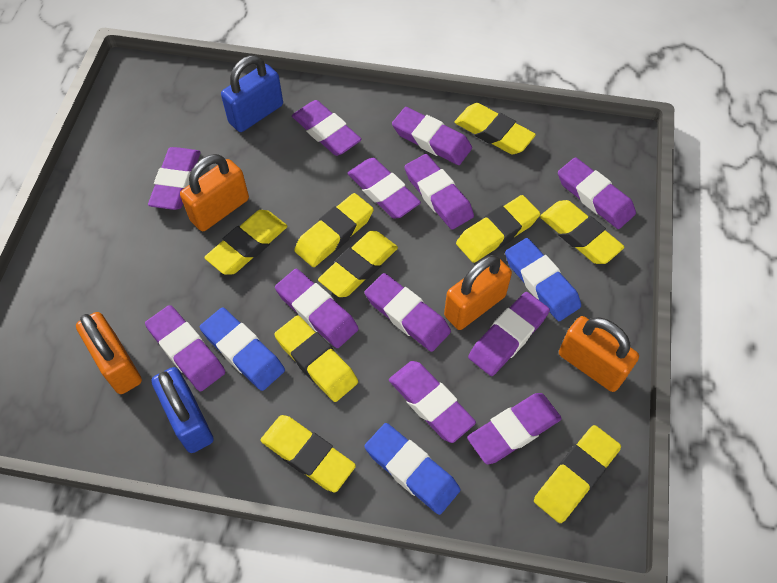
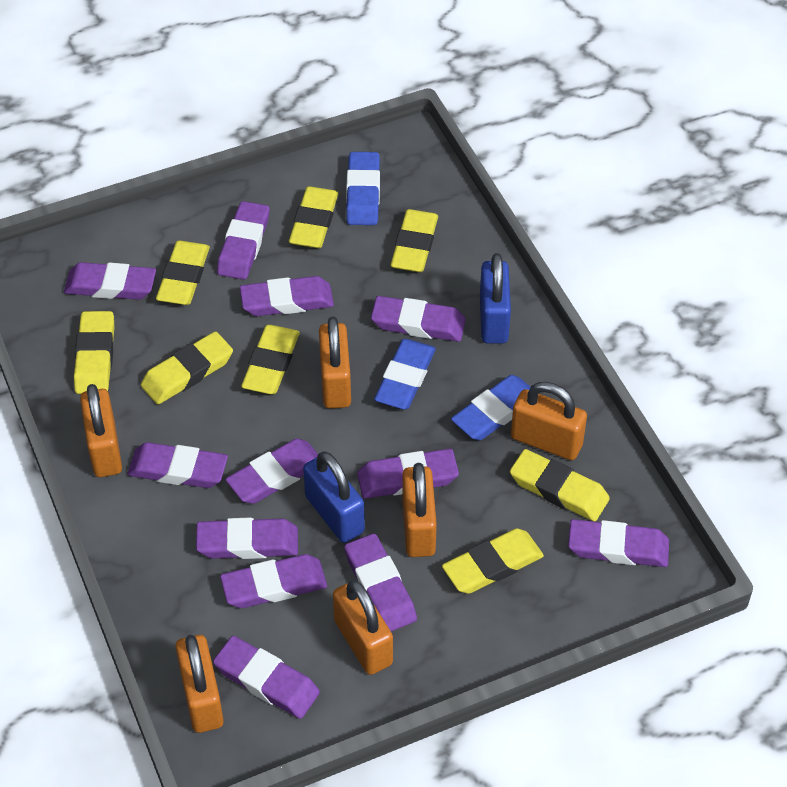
orange padlock: 4 -> 6
yellow eraser: 9 -> 8

